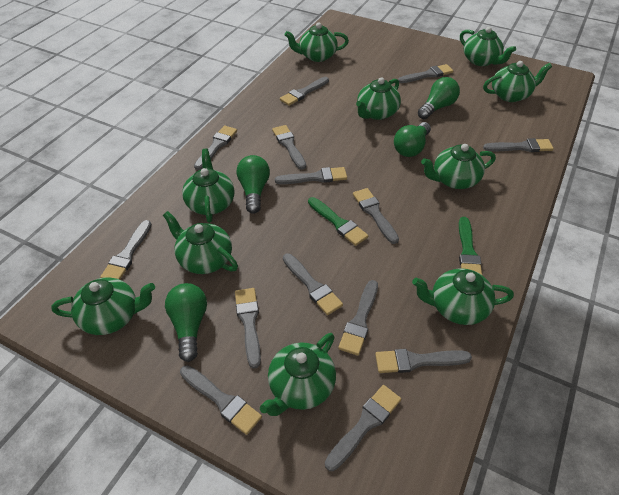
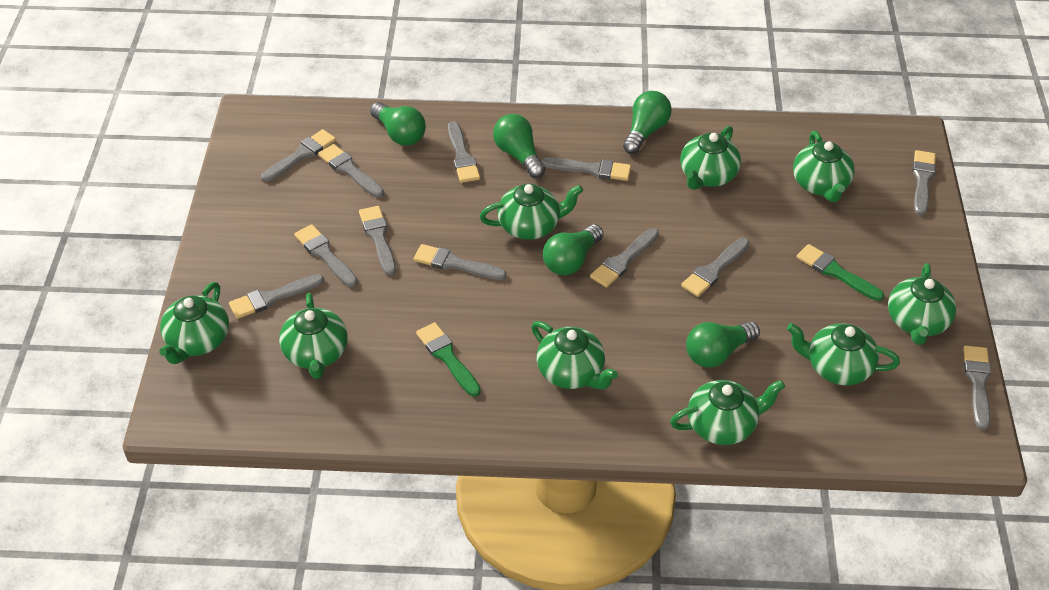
green light bulb: 4 -> 5
green teapot: 10 -> 9
grey brush: 14 -> 12

